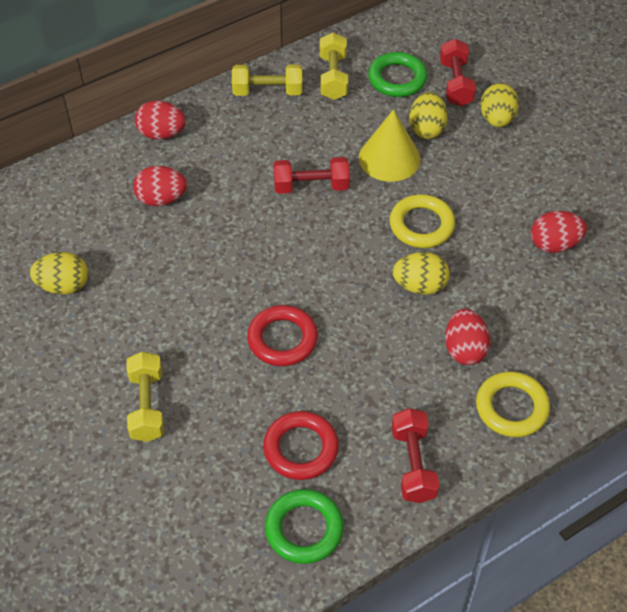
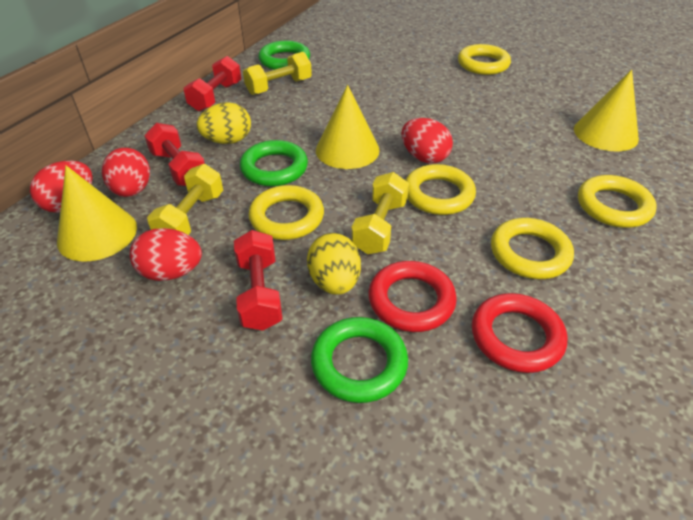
green ring: 2 -> 3
yellow cone: 1 -> 3
yellow egg: 4 -> 2
yellow ring: 2 -> 5

